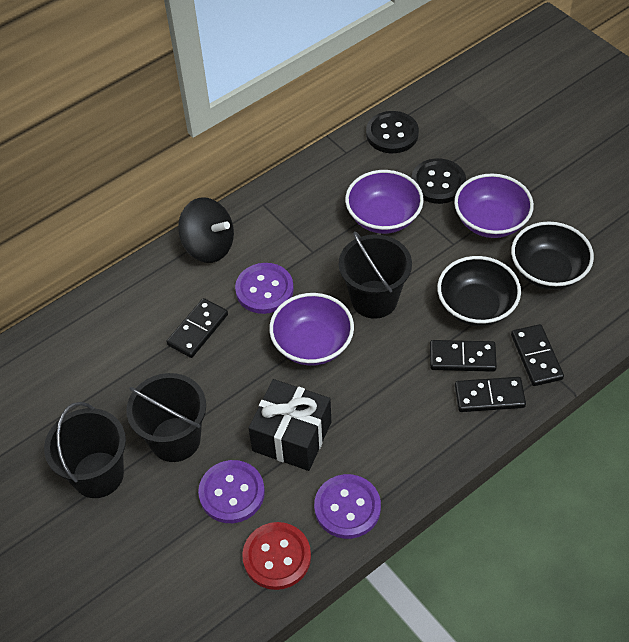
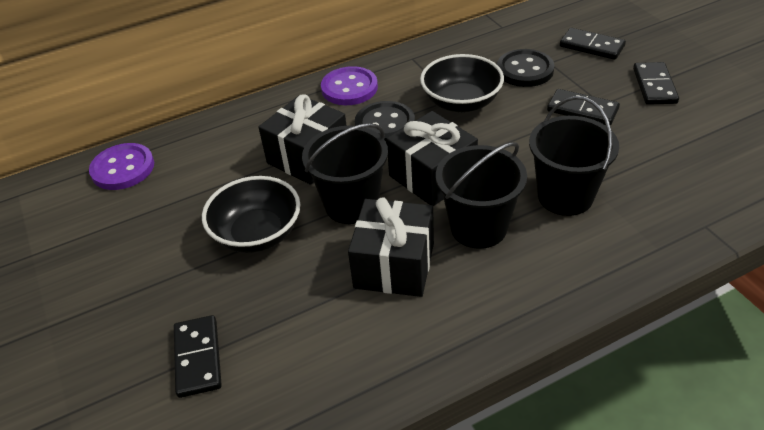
black gift: 1 -> 3
black spinning top: 1 -> 0
purple bowl: 3 -> 0
purple button: 3 -> 2
red button: 1 -> 0

